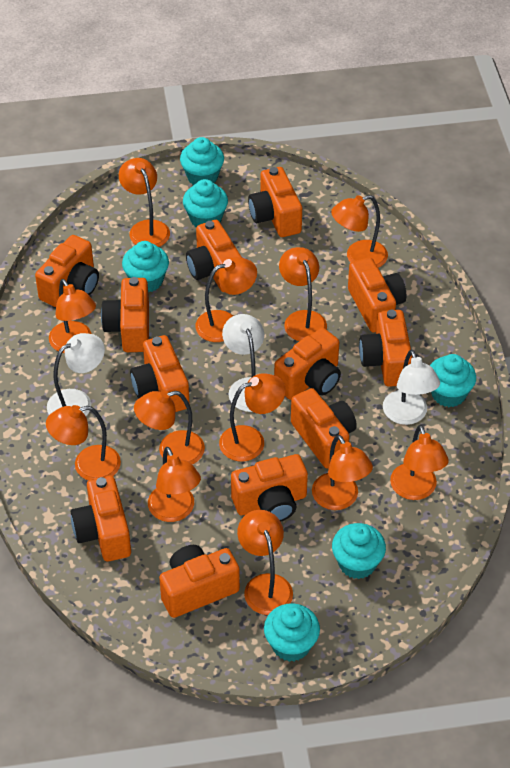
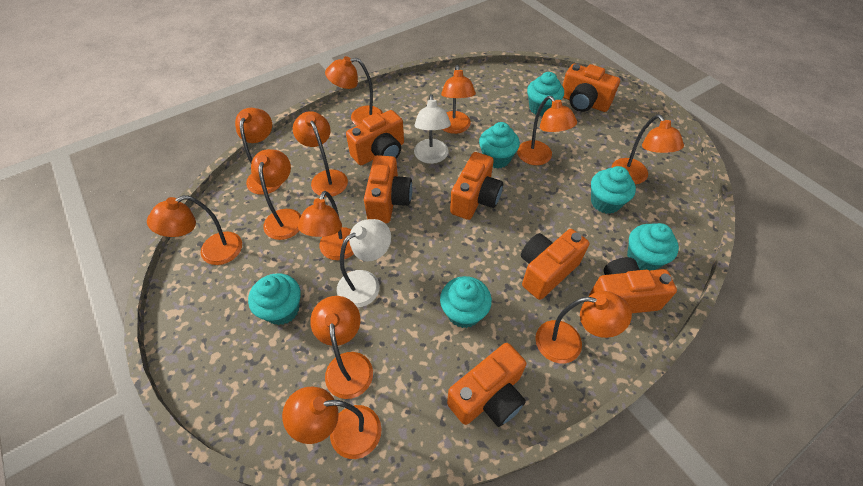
orange camera: 12 -> 7
white lamp: 3 -> 2

